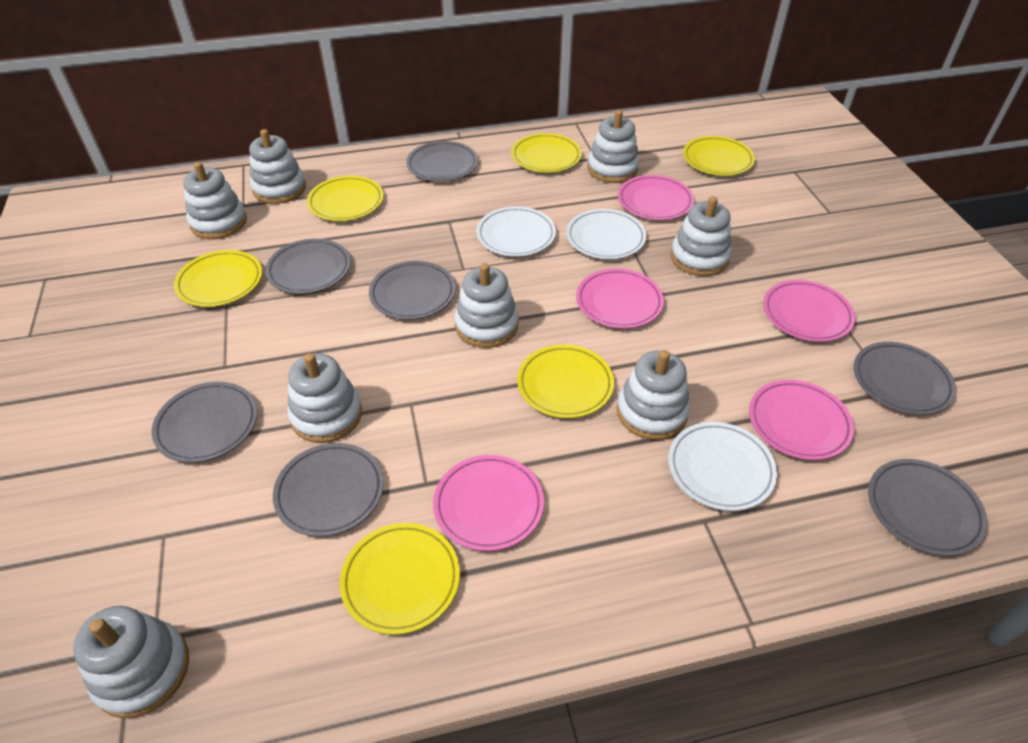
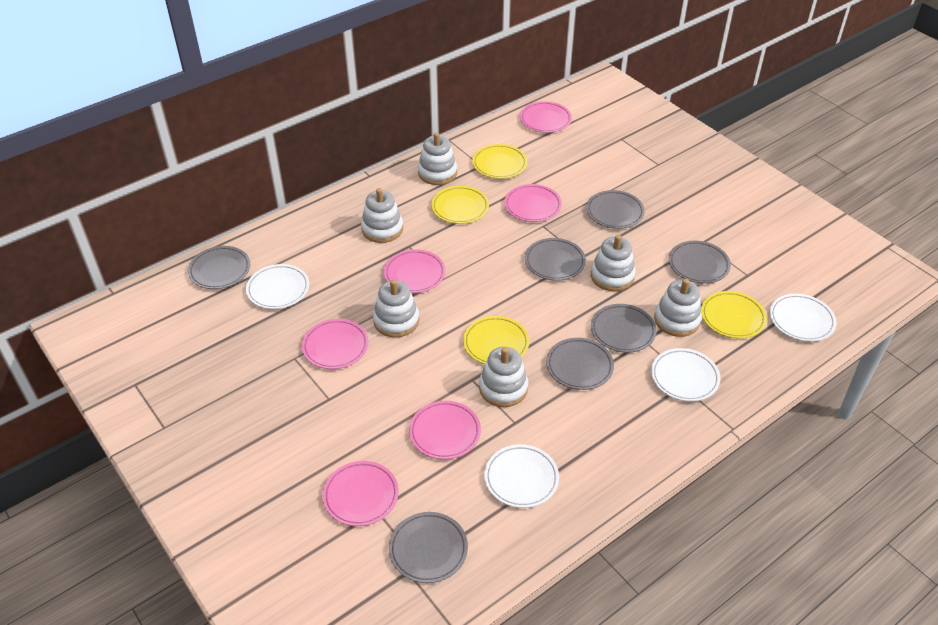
pink plate: 5 -> 6
white plate: 3 -> 4
white stacking toy: 8 -> 6
yellow plate: 6 -> 4

